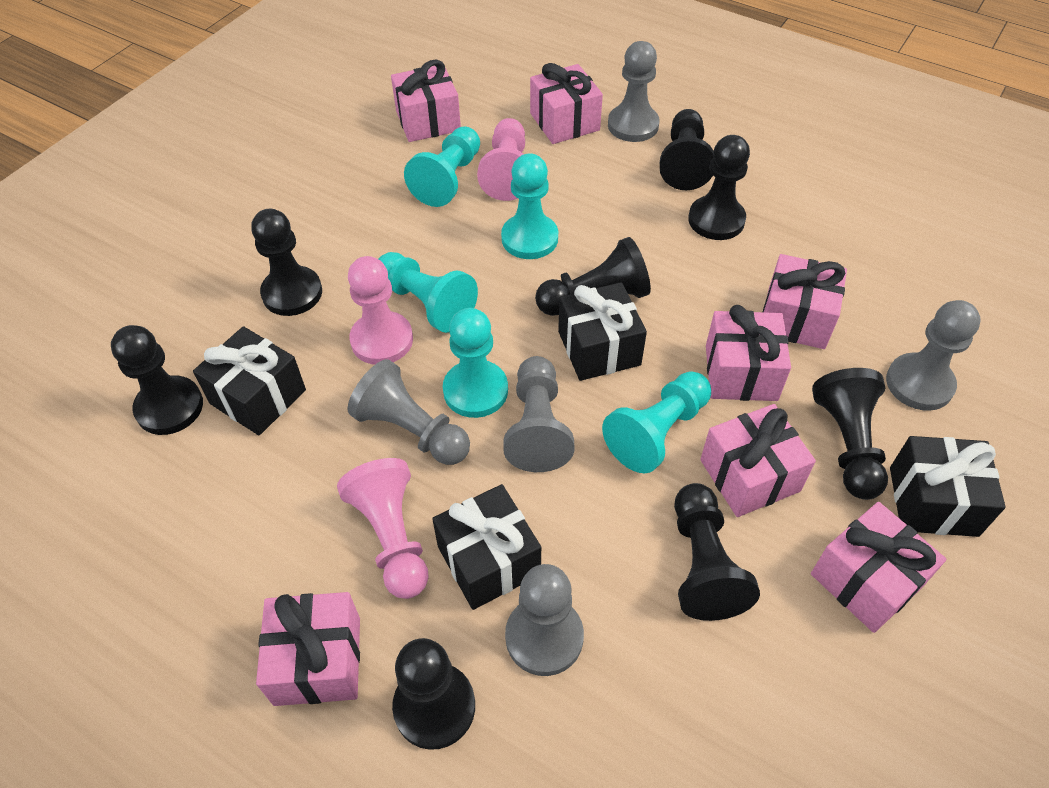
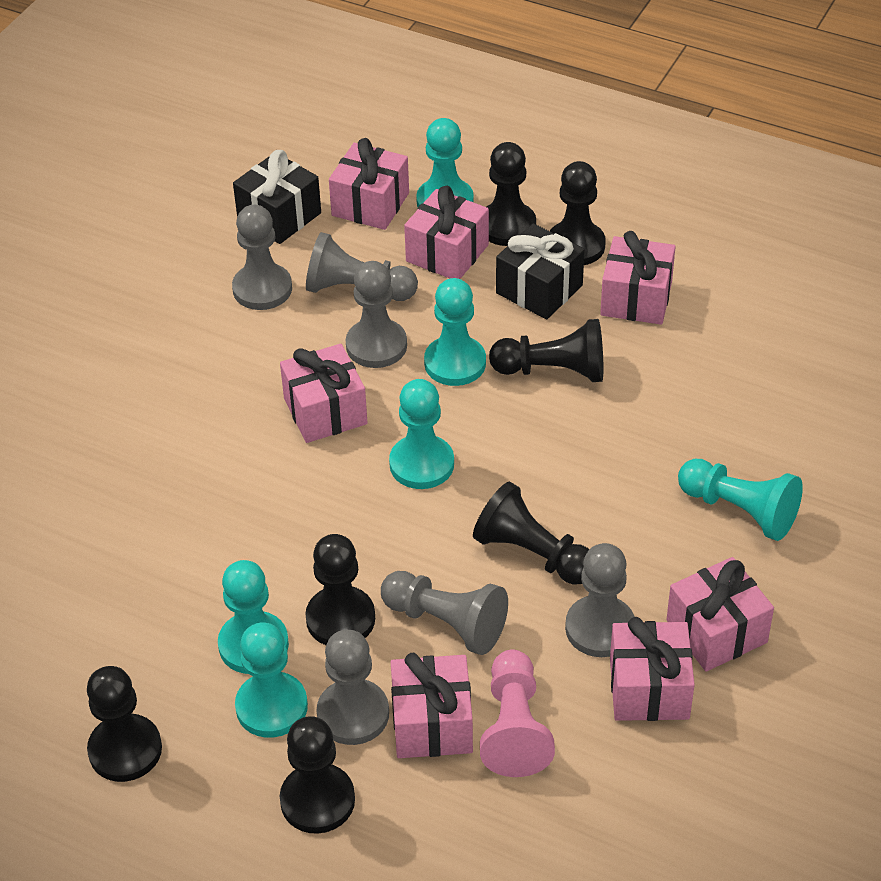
black gift: 4 -> 2
black pawn: 8 -> 7
grey pawn: 5 -> 6
pink pawn: 3 -> 1
turquoise pawn: 5 -> 6

